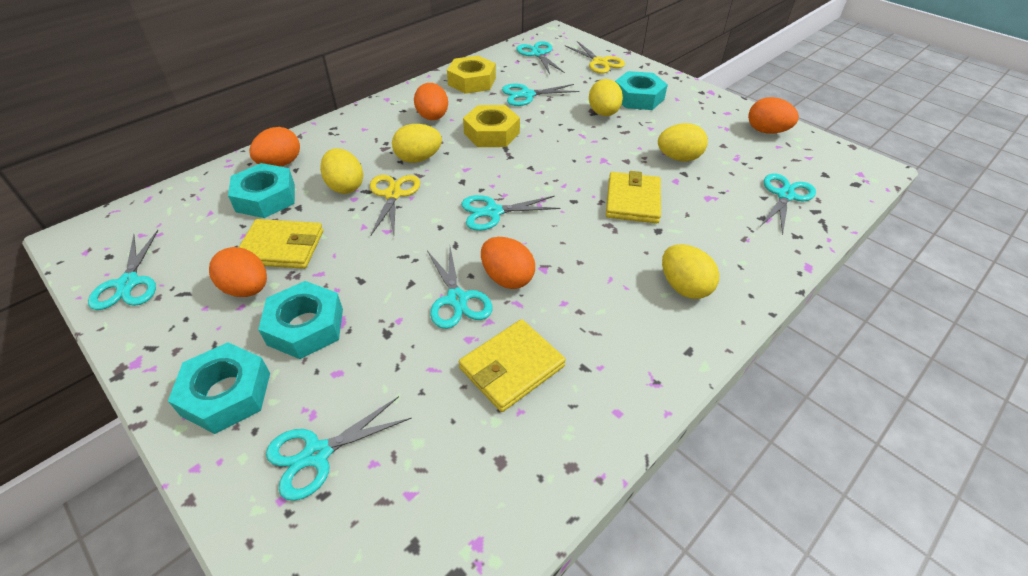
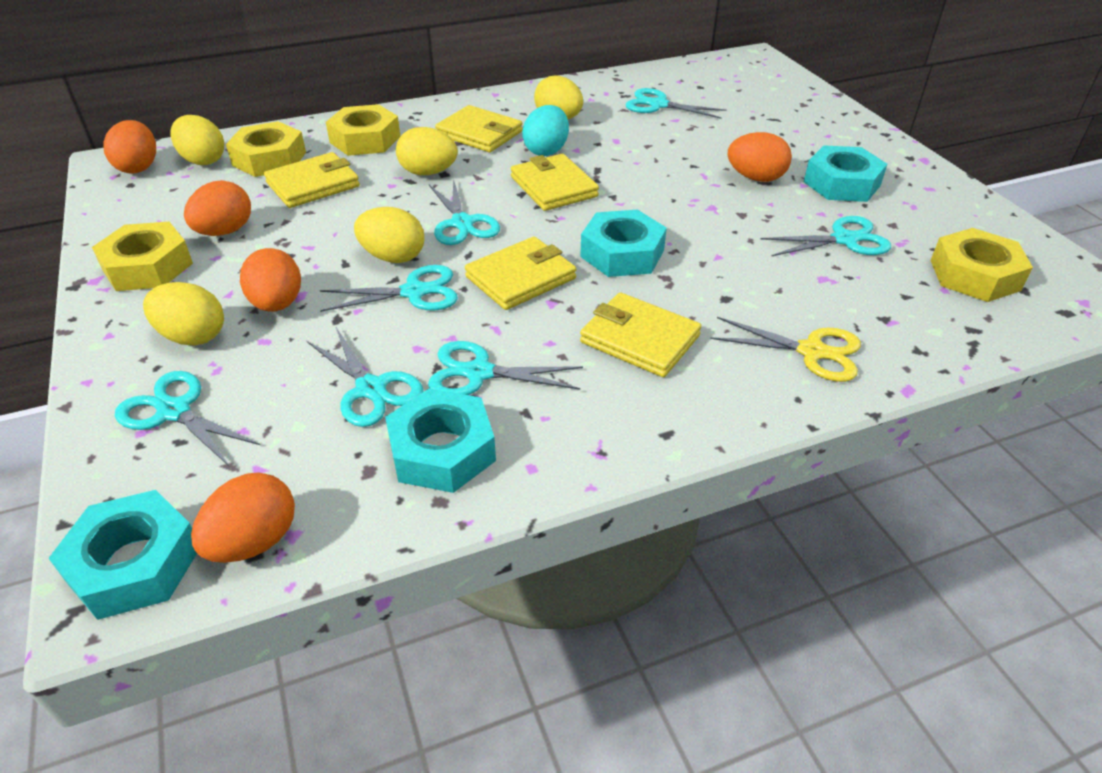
turquoise egg: 0 -> 1
yellow nut: 2 -> 4
yellow scissors: 2 -> 1
yellow wallet: 3 -> 5

